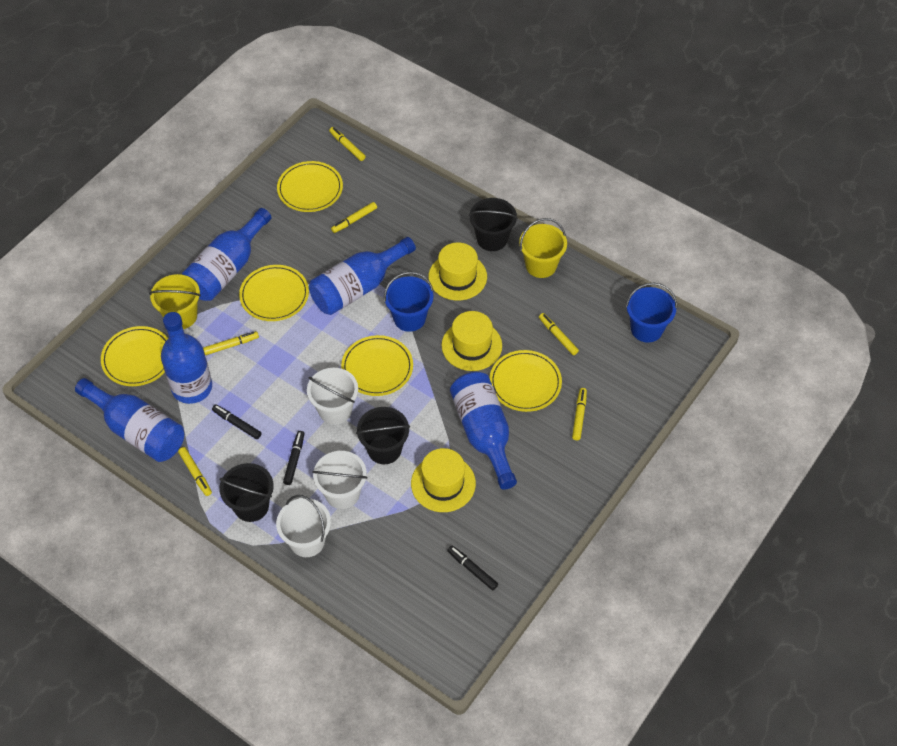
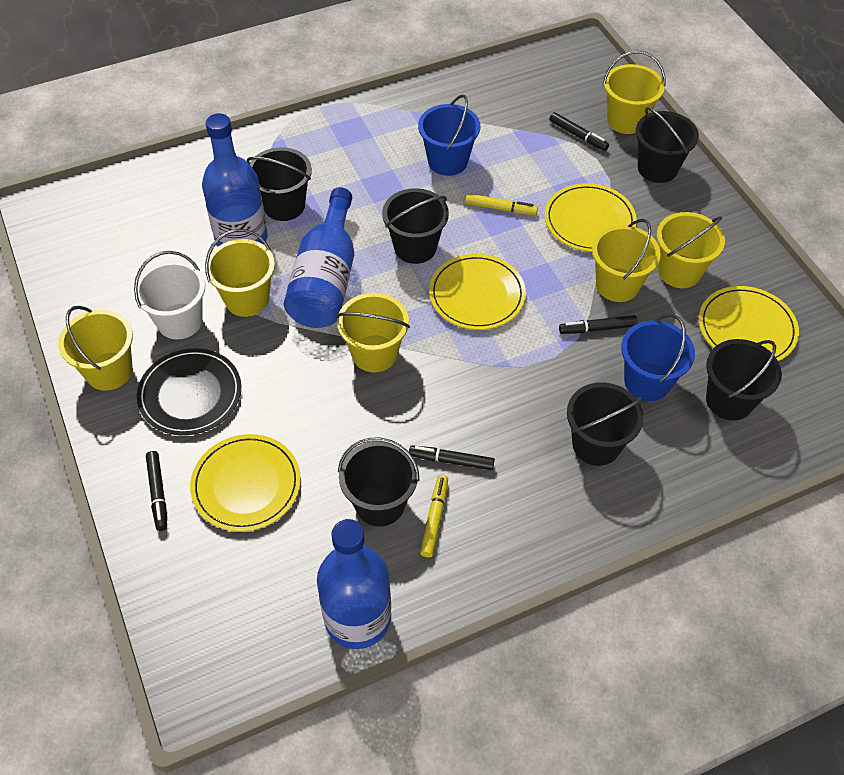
black bucket: 3 -> 6
black marker: 3 -> 4
black plate: 0 -> 1
blue bottle: 5 -> 3
white bucket: 3 -> 1
yellow bucket: 2 -> 6
yellow hat: 3 -> 0
yellow marker: 6 -> 2
yellow plate: 5 -> 4

